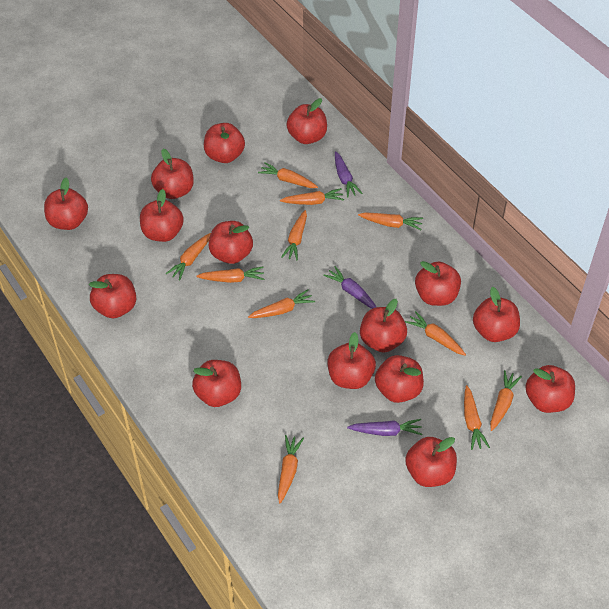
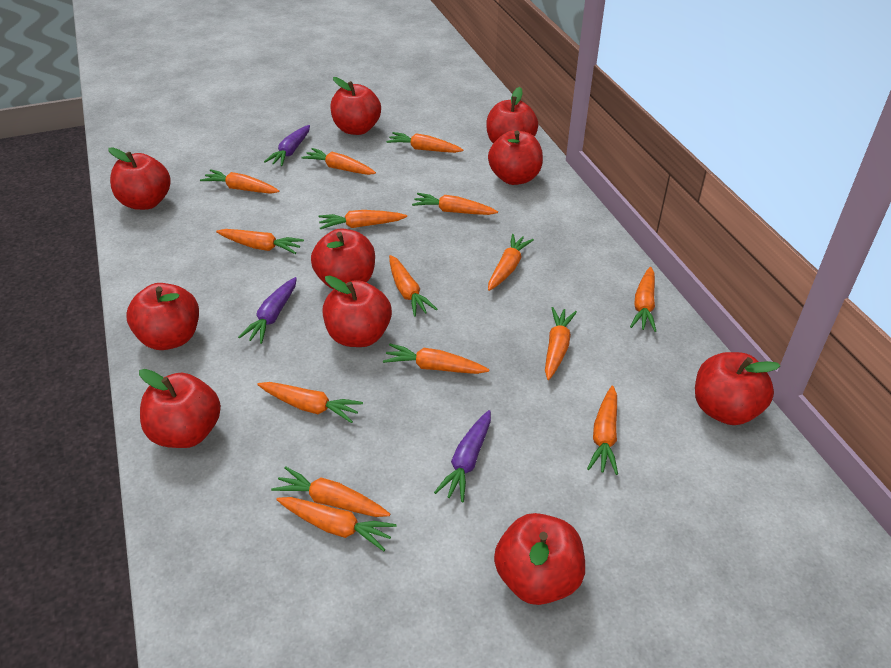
orange carrot: 11 -> 15
red apple: 15 -> 10

